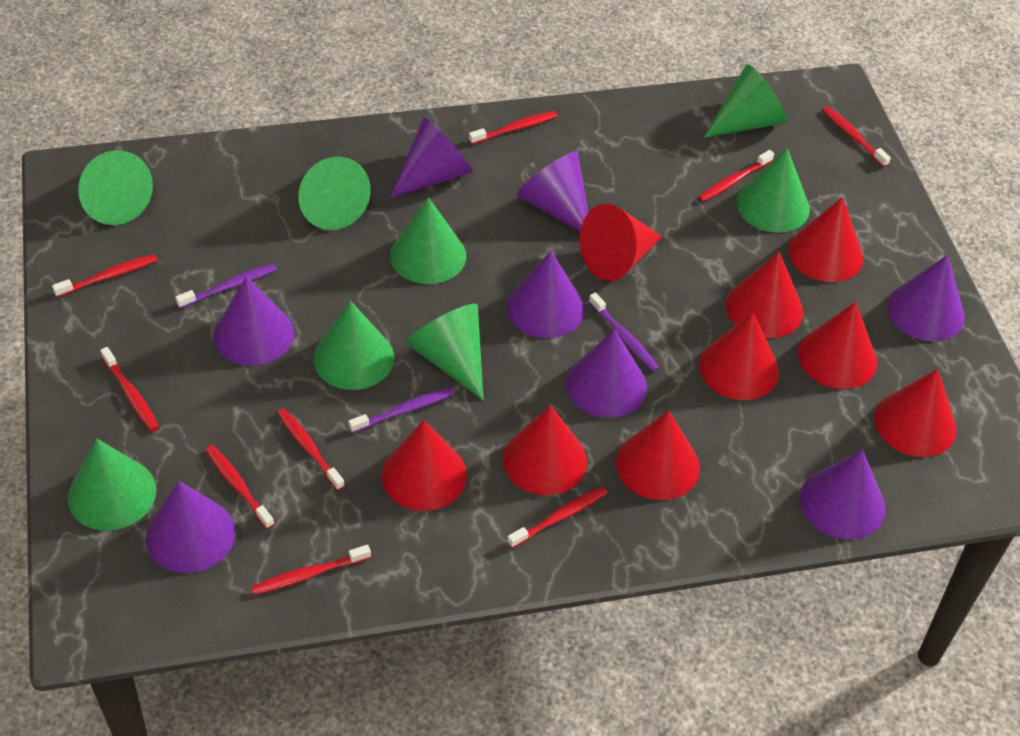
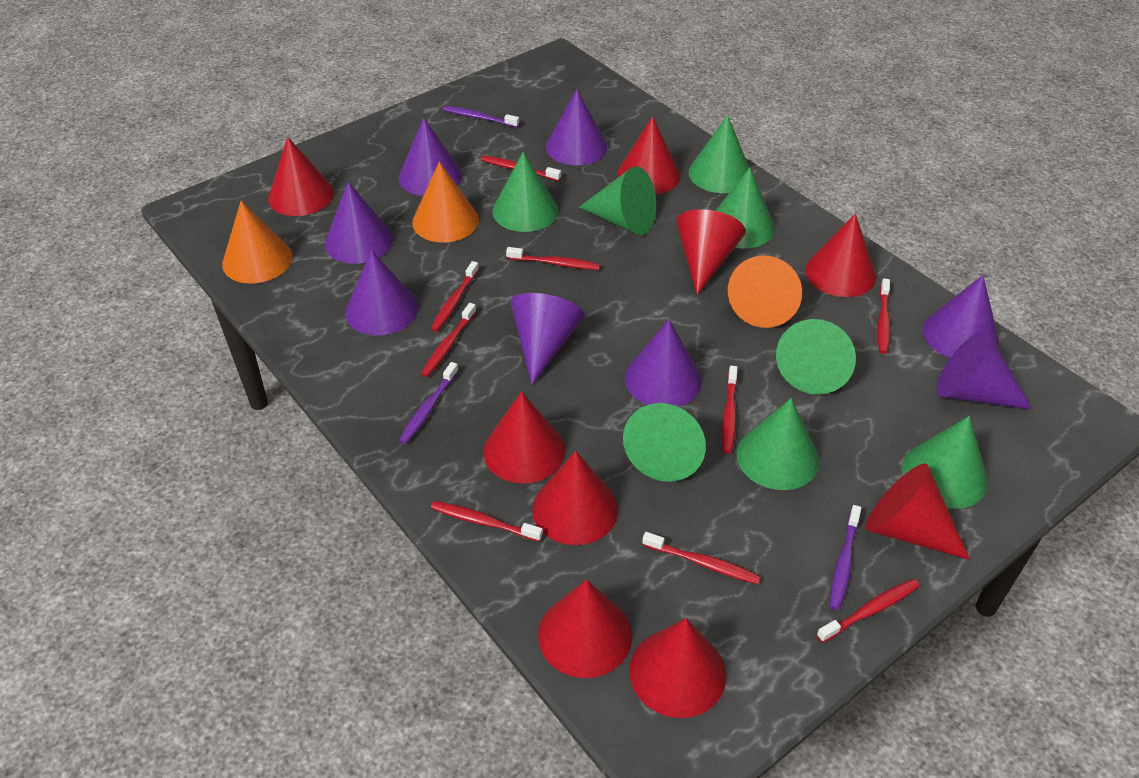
orange cone: 0 -> 3

